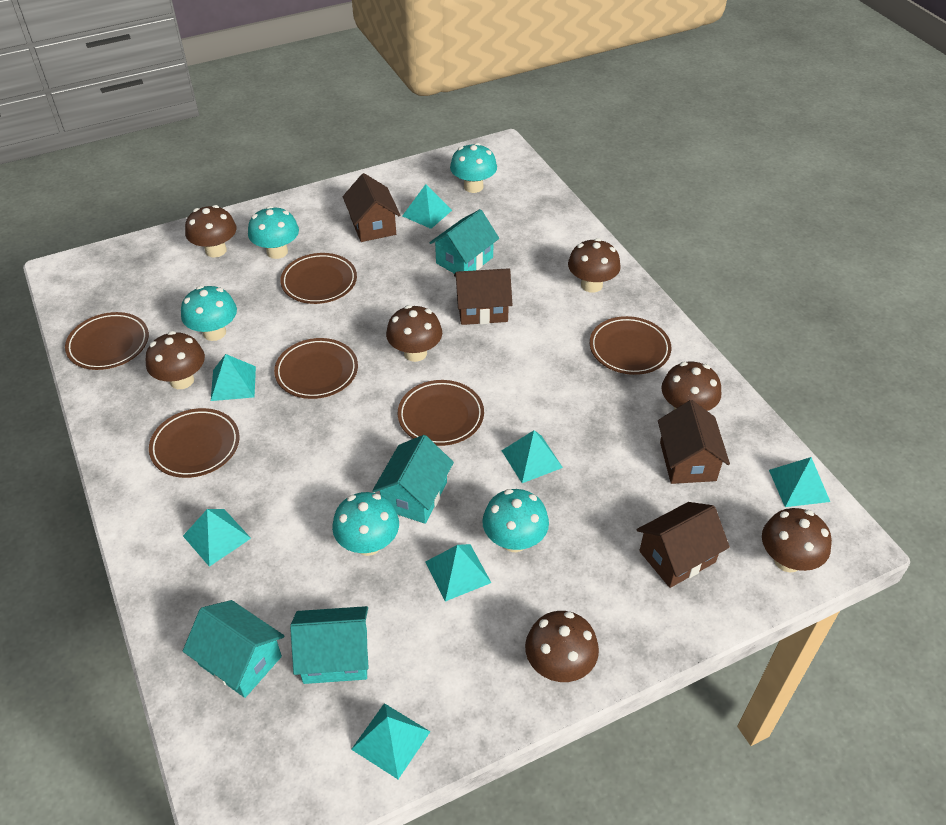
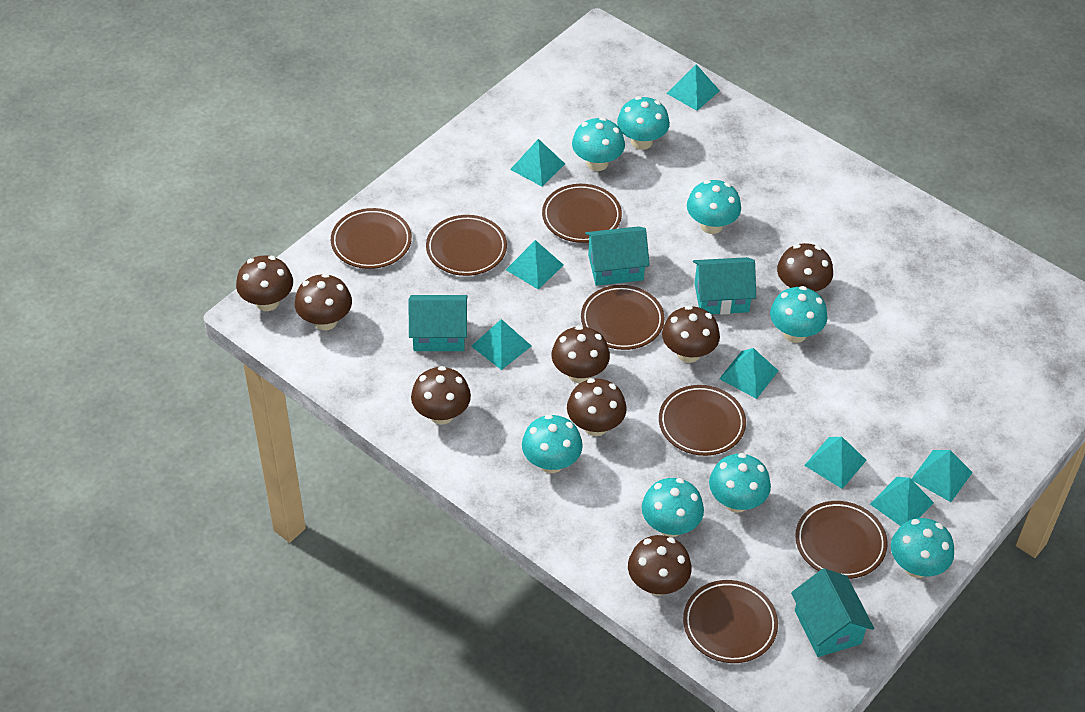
brown house: 4 -> 0
brown mushroom: 7 -> 8
brown plate: 6 -> 7
turquoise mushroom: 5 -> 8
turquoise pyramid: 7 -> 8

